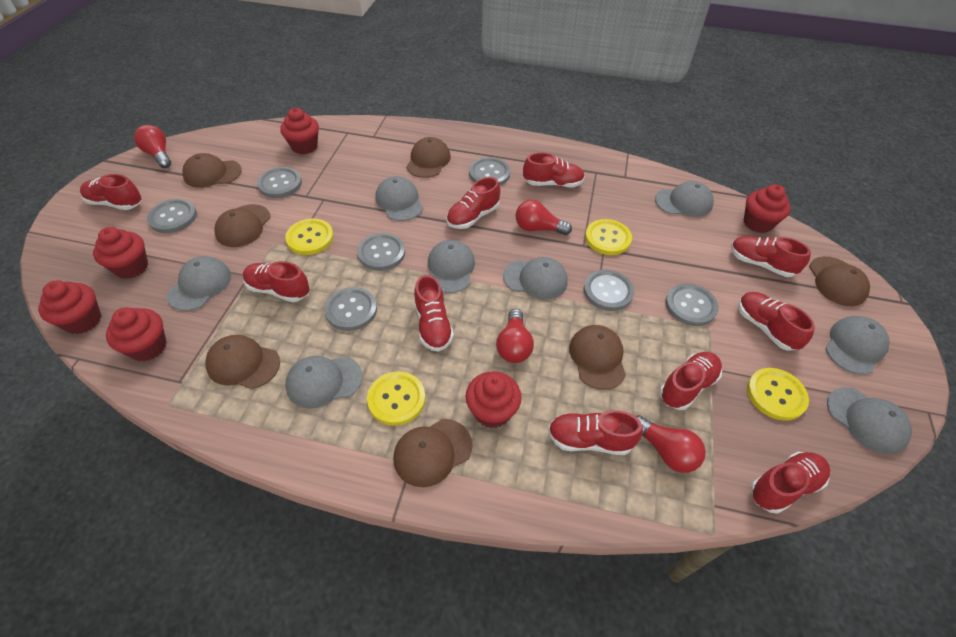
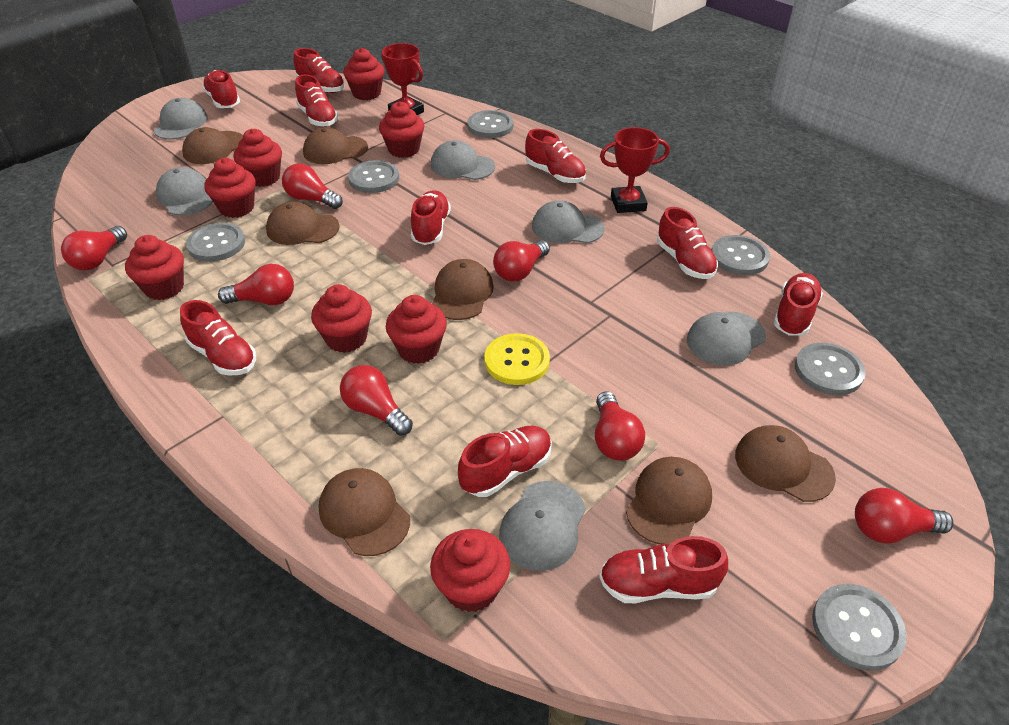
grey button: 7 -> 6
grey cap: 8 -> 6
red cupcake: 6 -> 8
red light bulb: 4 -> 7
red trophy: 0 -> 2
yellow button: 4 -> 1

